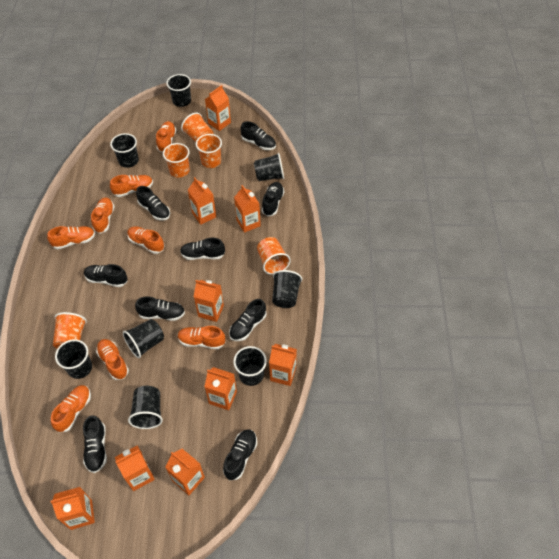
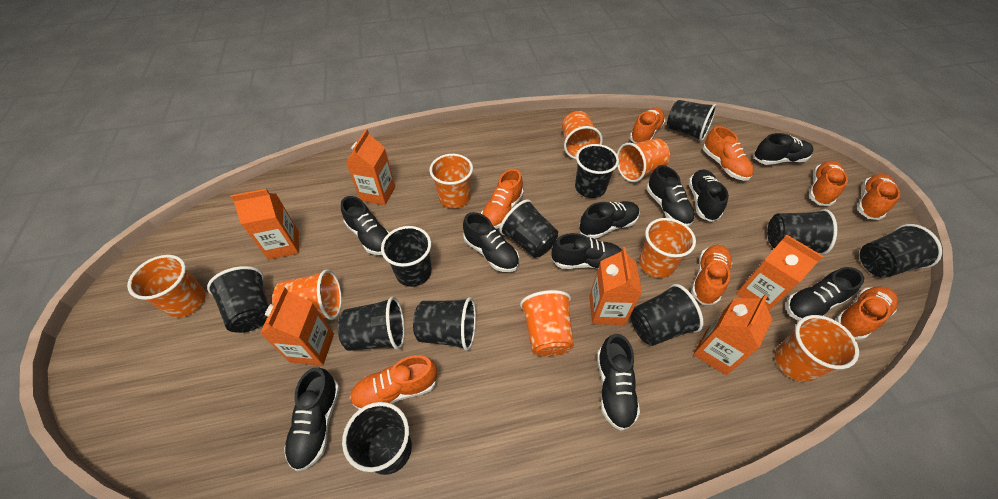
black cup: 8 -> 11
black shoe: 9 -> 10
orange carton: 9 -> 6
orange cup: 5 -> 8

